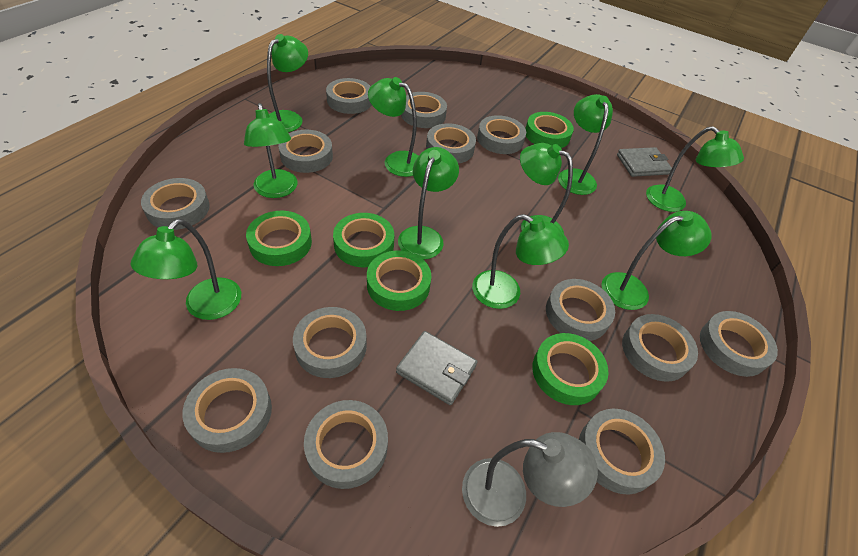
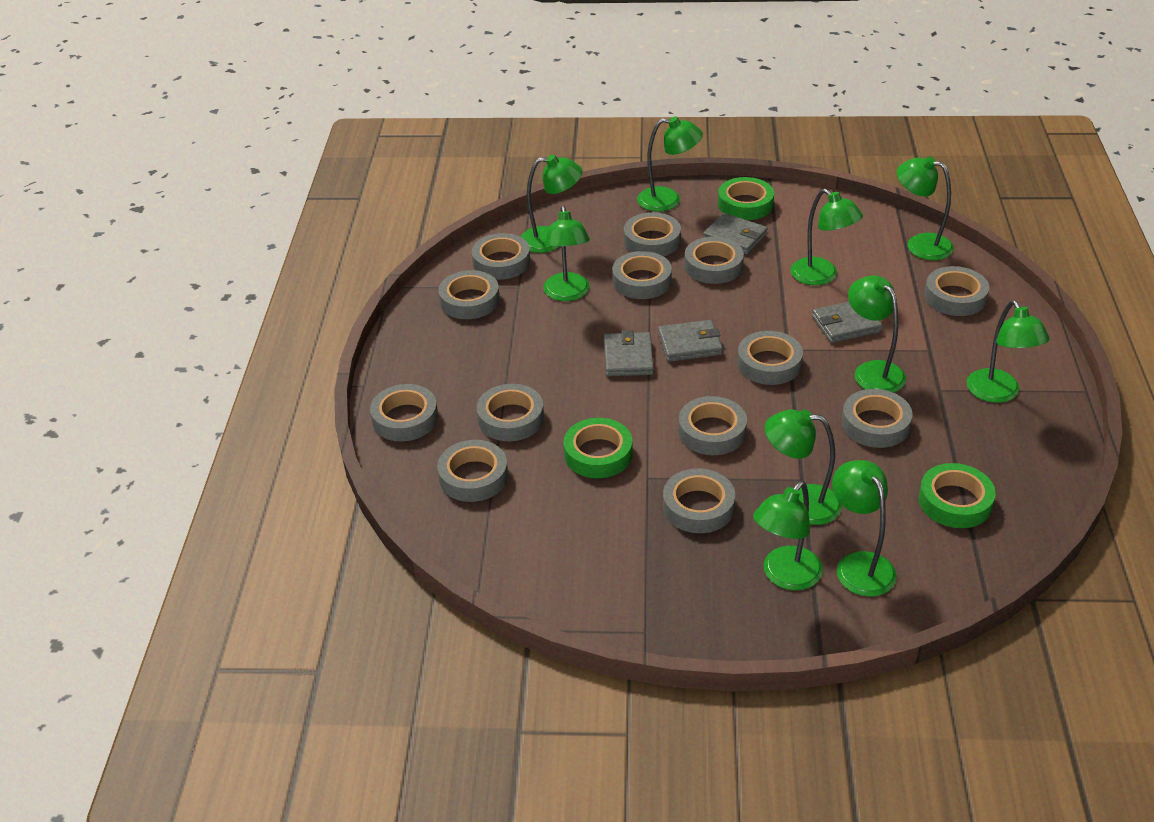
green tape: 5 -> 3
grey lamp: 1 -> 0
grey wallet: 2 -> 4

